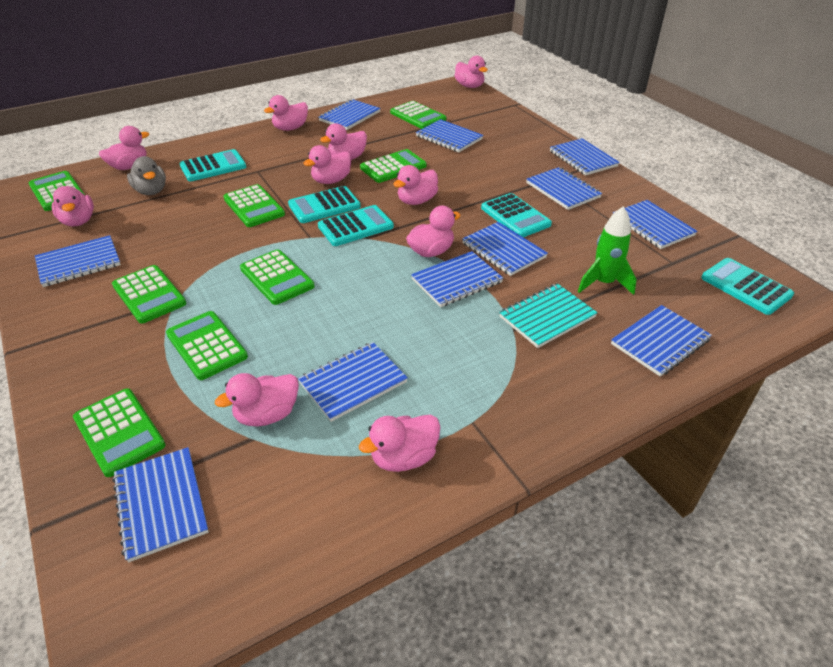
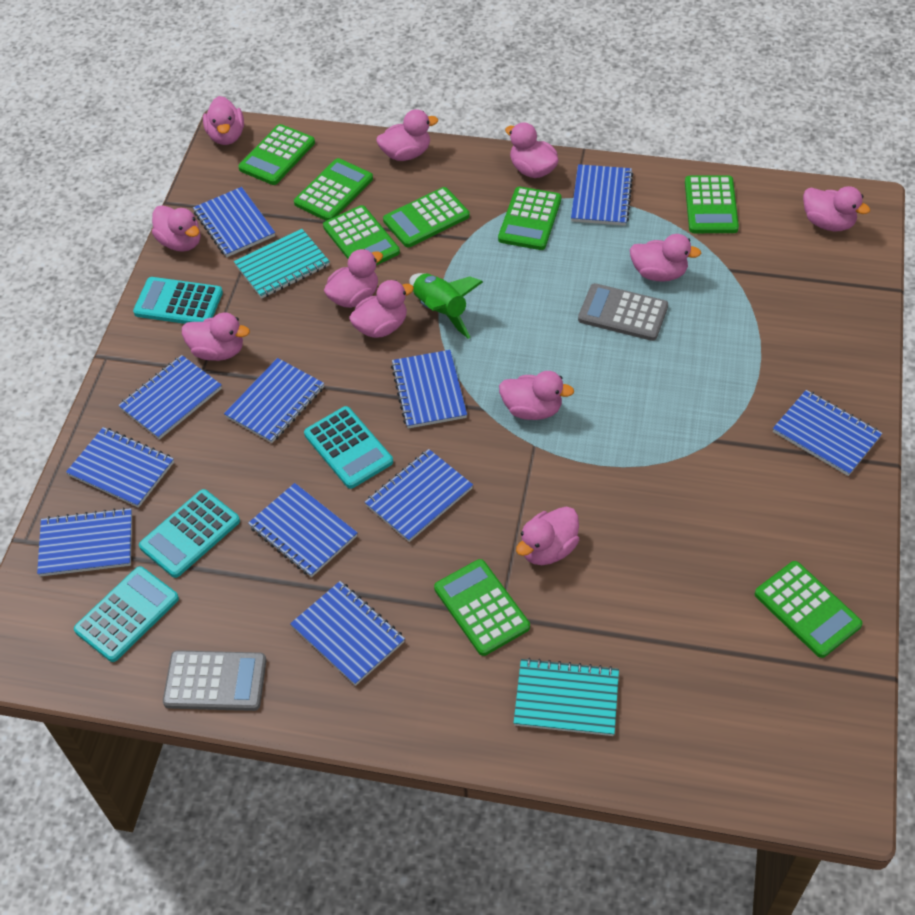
grey calculator: 0 -> 2
grey duck: 1 -> 0
pink duck: 10 -> 11
turquoise calculator: 5 -> 4
turquoise notebook: 1 -> 2

